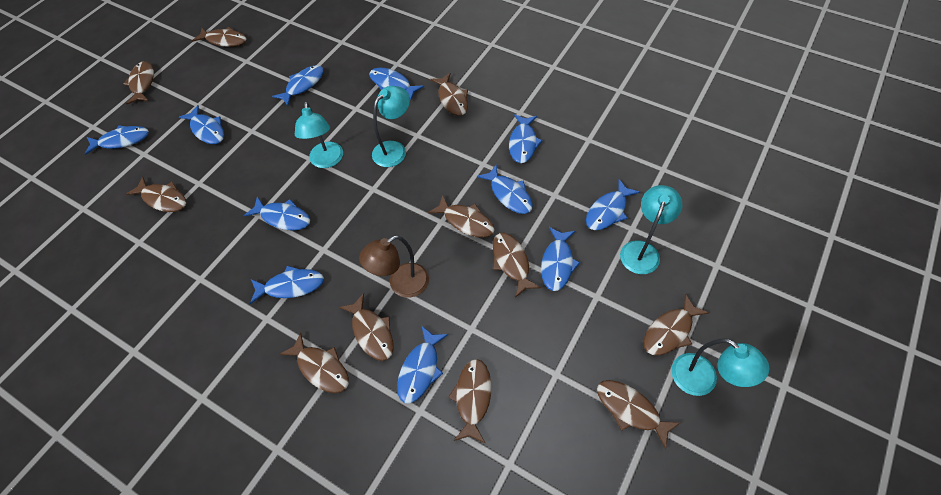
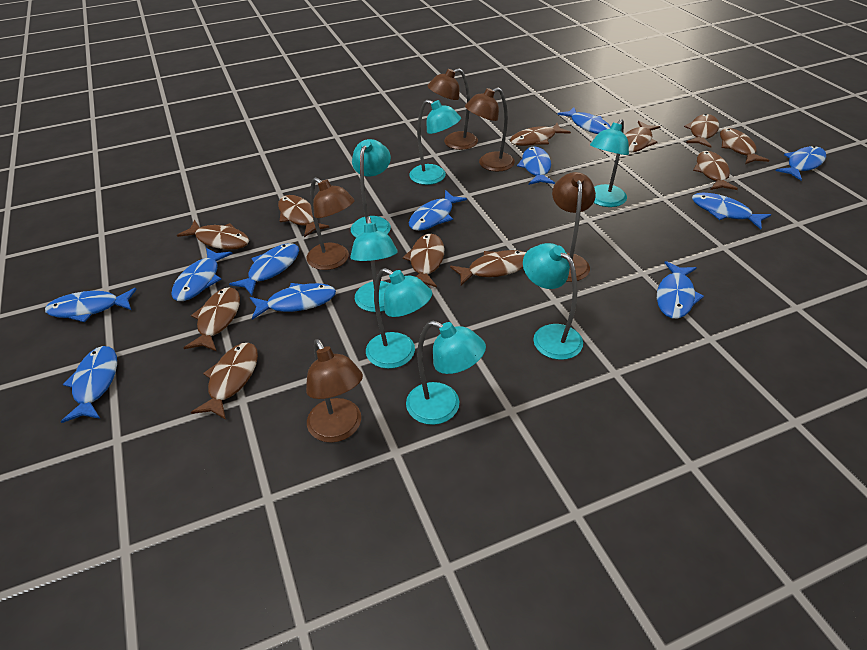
brown lamp: 1 -> 5
turquoise lamp: 4 -> 7

